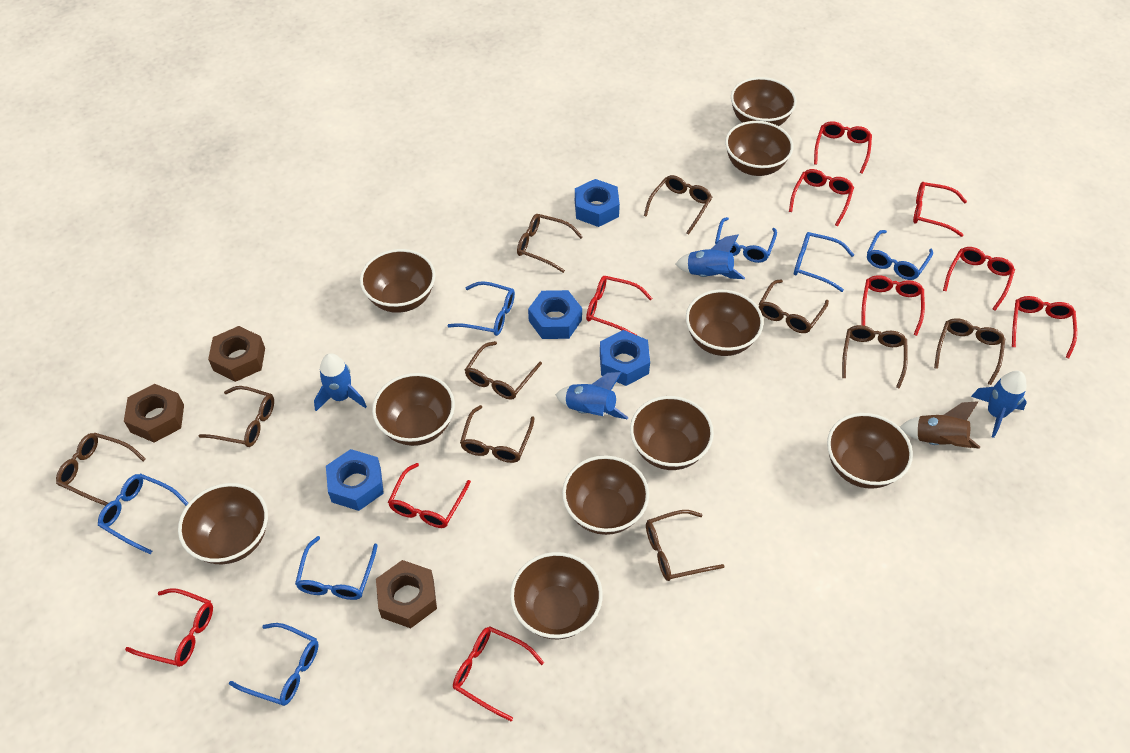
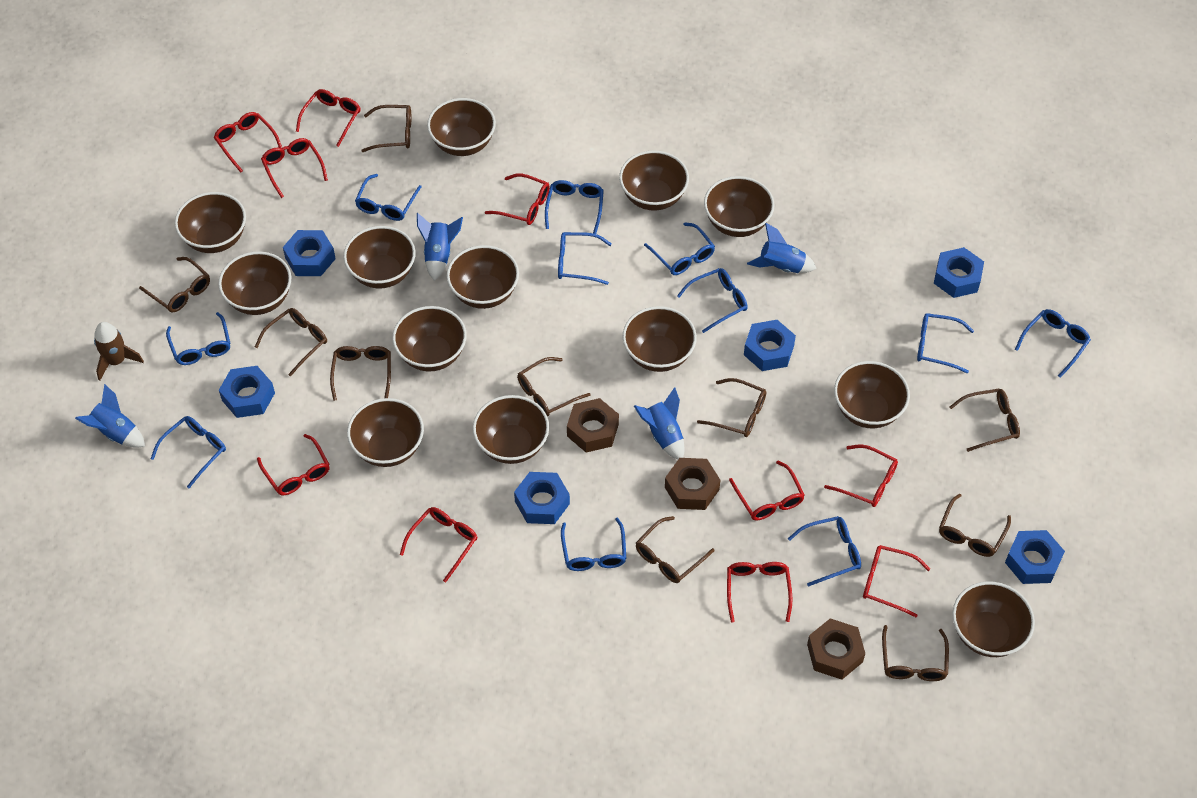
blue glasses: 7 -> 11
blue nut: 4 -> 6
brown bowl: 10 -> 13

